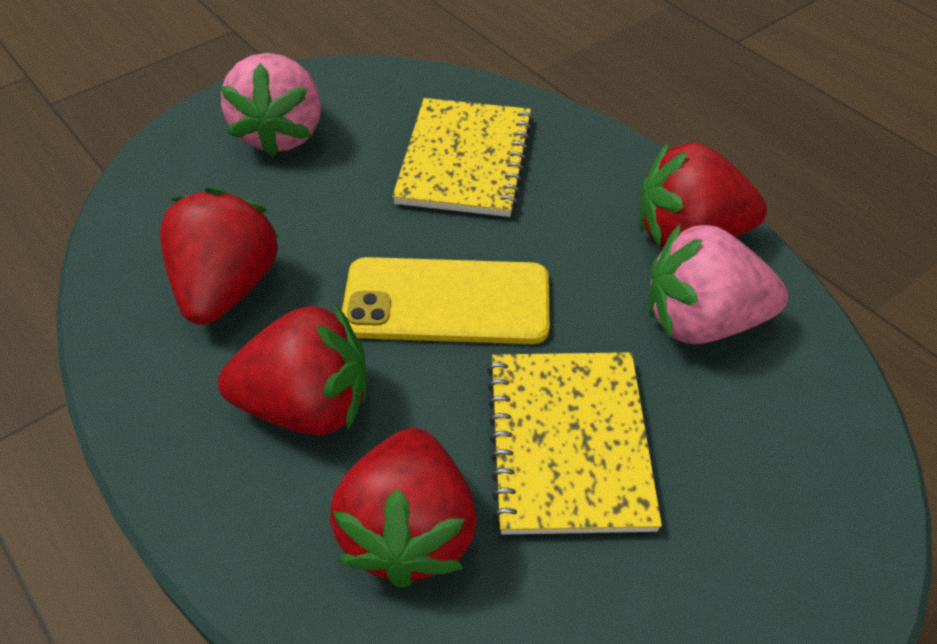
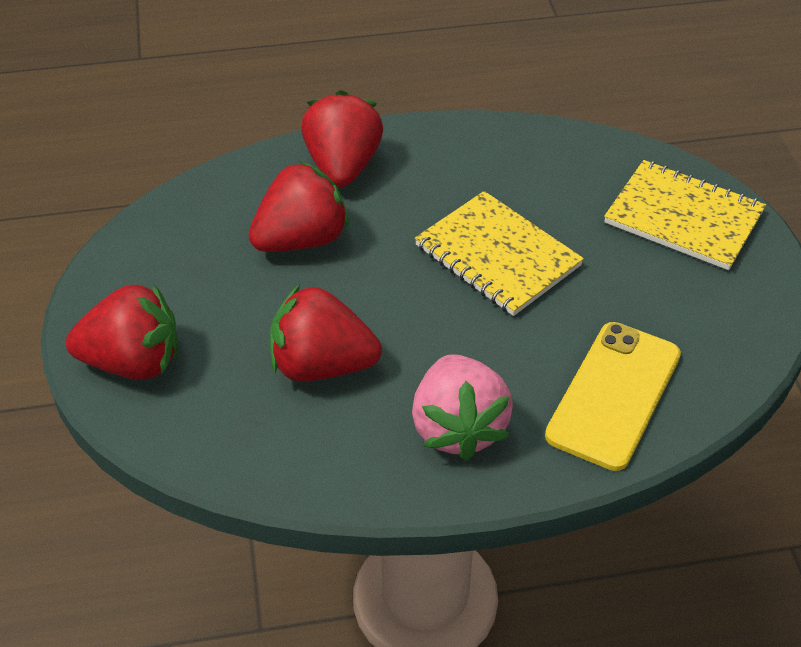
pink strawberry: 2 -> 1

